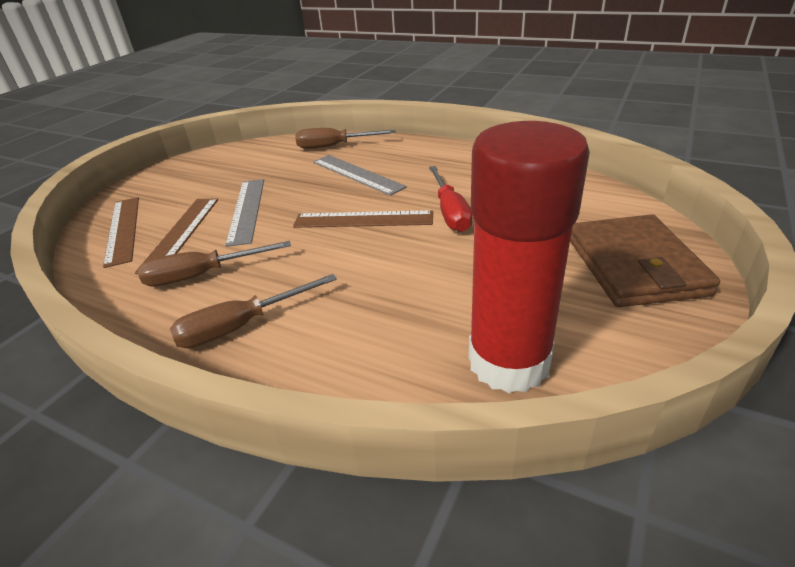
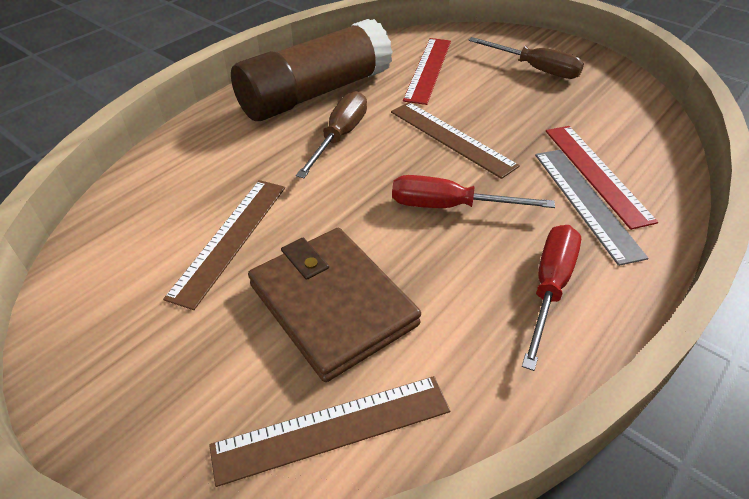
brown glue stick: 0 -> 1
brown screwdriver: 3 -> 2
grey ruler: 2 -> 1
red glue stick: 1 -> 0
red ruler: 0 -> 2
red screwdriver: 1 -> 2

